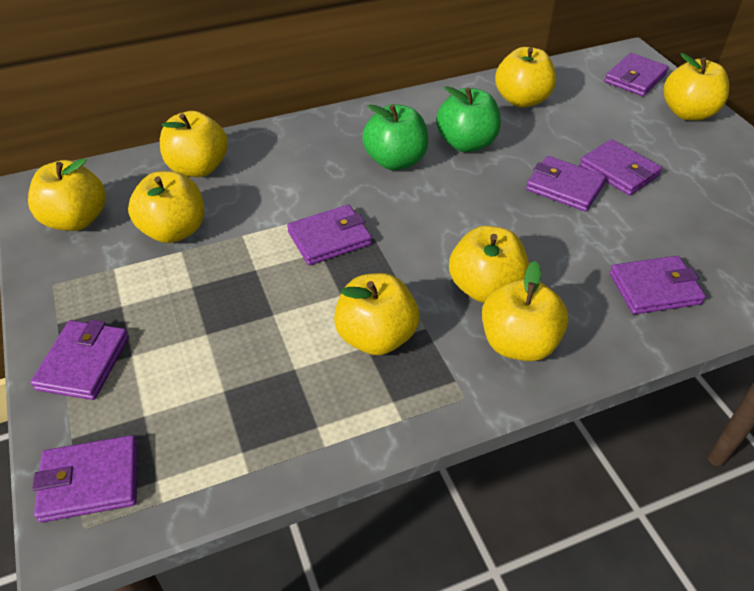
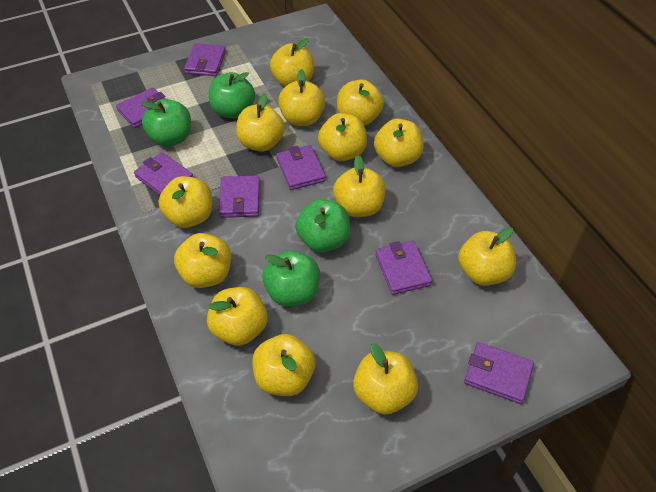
green apple: 2 -> 4
yellow apple: 8 -> 13

